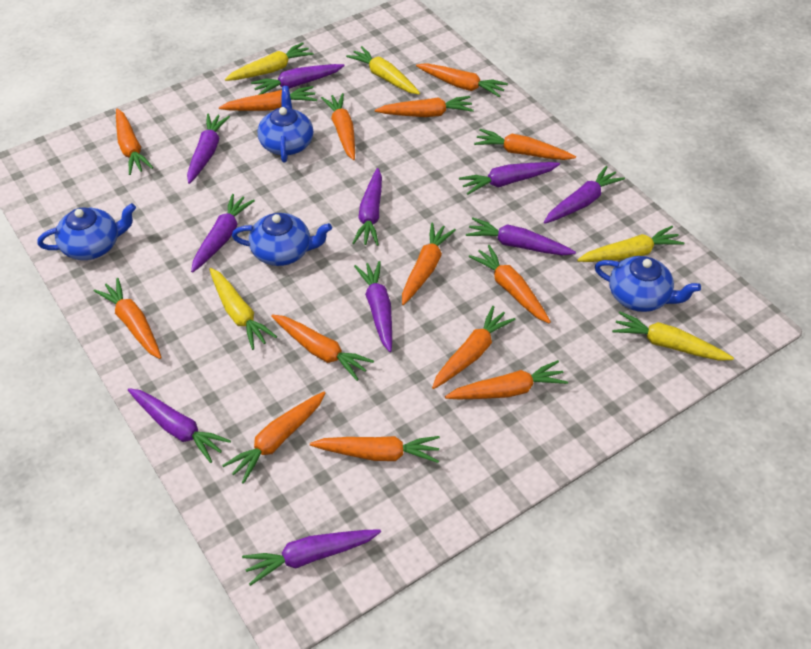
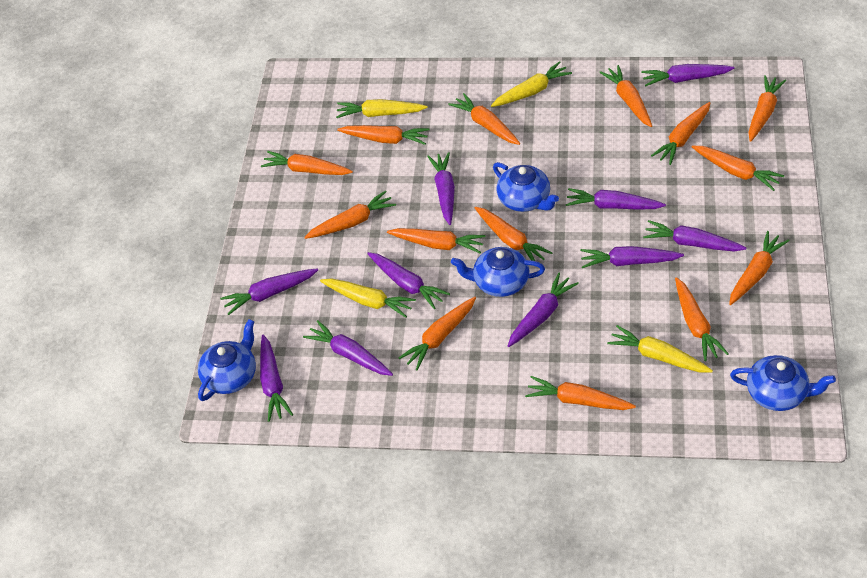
yellow carrot: 5 -> 4

